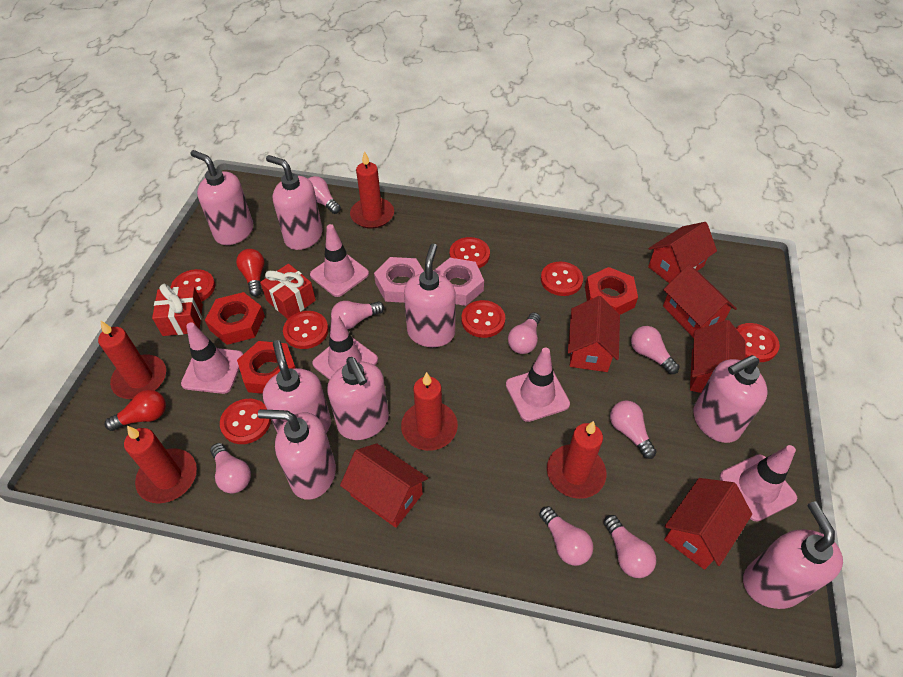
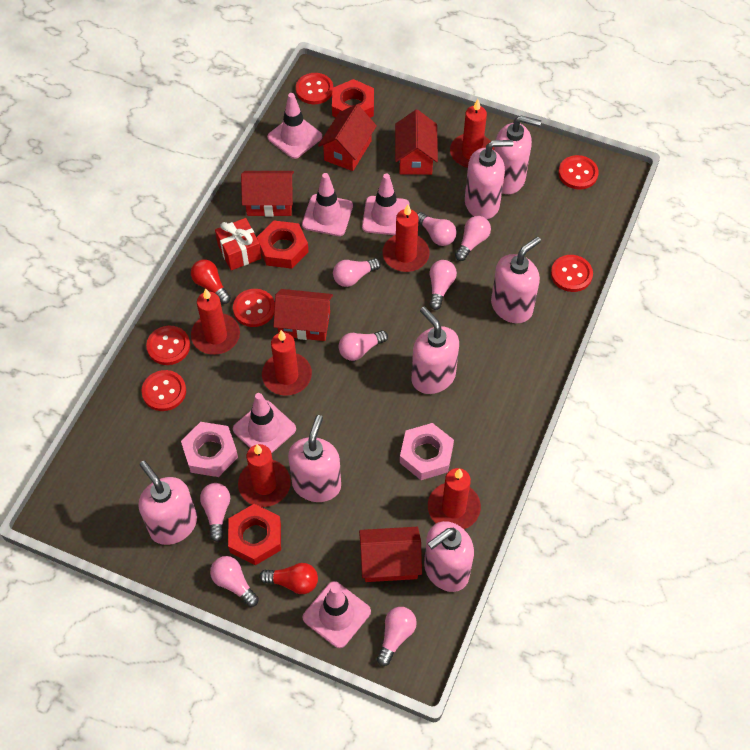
pink soap dispenser: 8 -> 7
red button: 7 -> 6
red candle: 5 -> 6
red gift: 2 -> 1
red house: 6 -> 5

